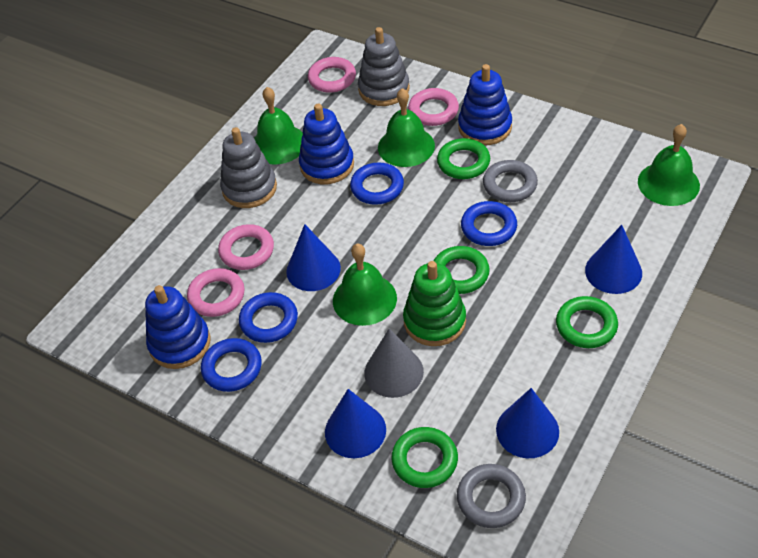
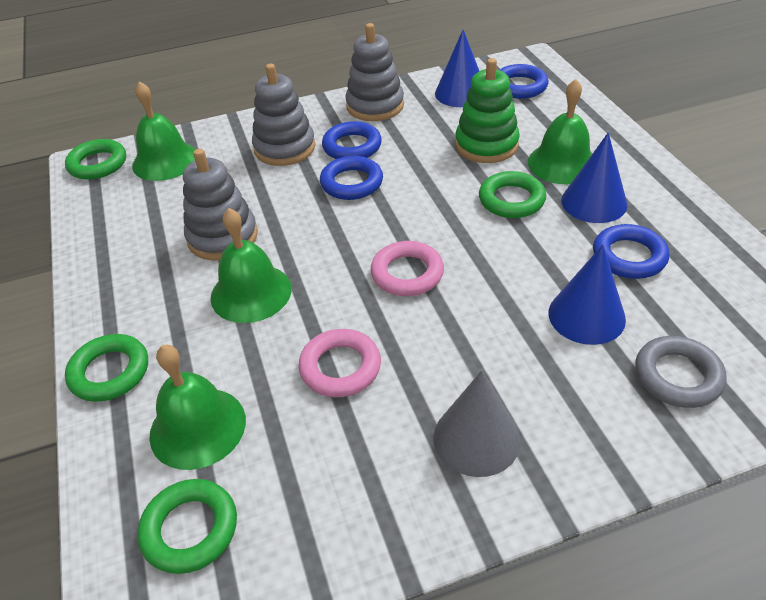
blue cone: 4 -> 3
blue stacking toy: 3 -> 0
grey ring: 2 -> 1
grey stacking toy: 2 -> 3
pink ring: 4 -> 2

